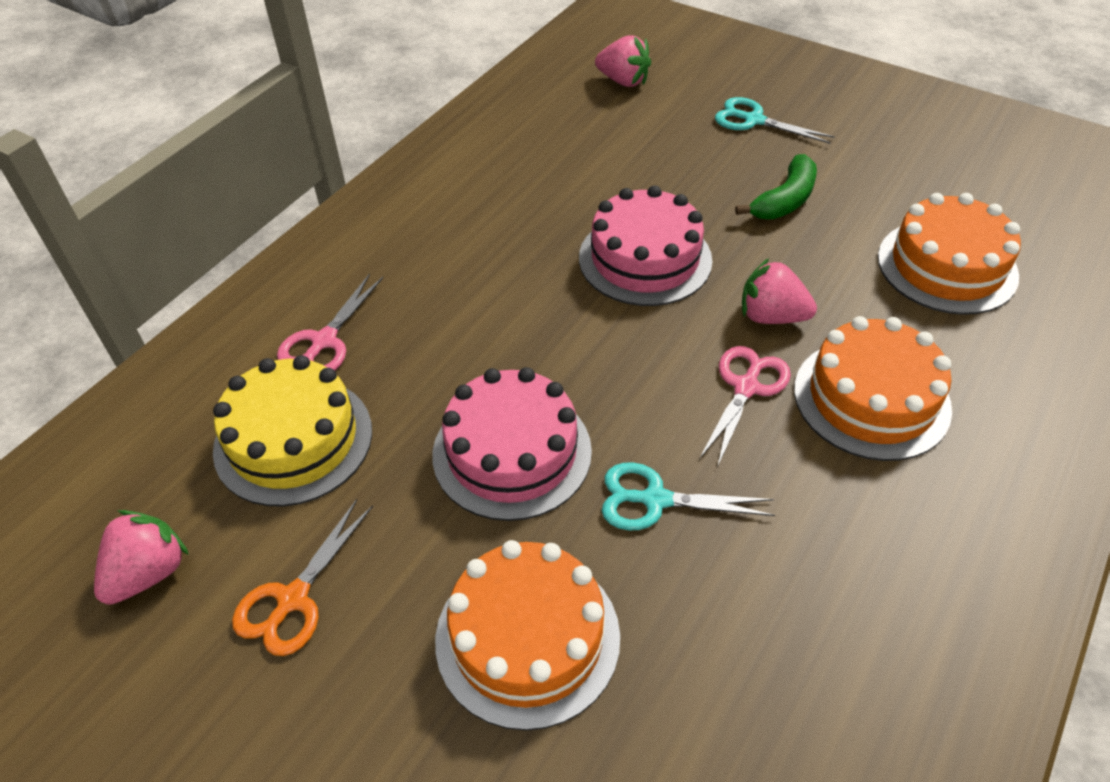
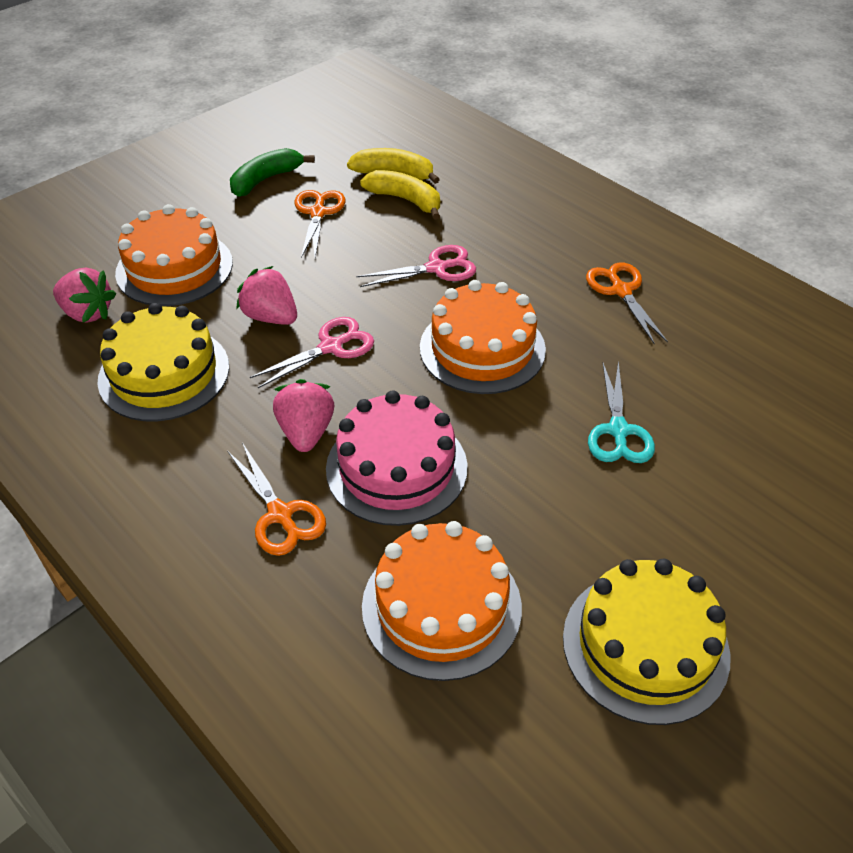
orange scissors: 1 -> 3
pink cake: 2 -> 1
turquoise scissors: 2 -> 1
yellow banana: 0 -> 2
yellow cake: 1 -> 2

